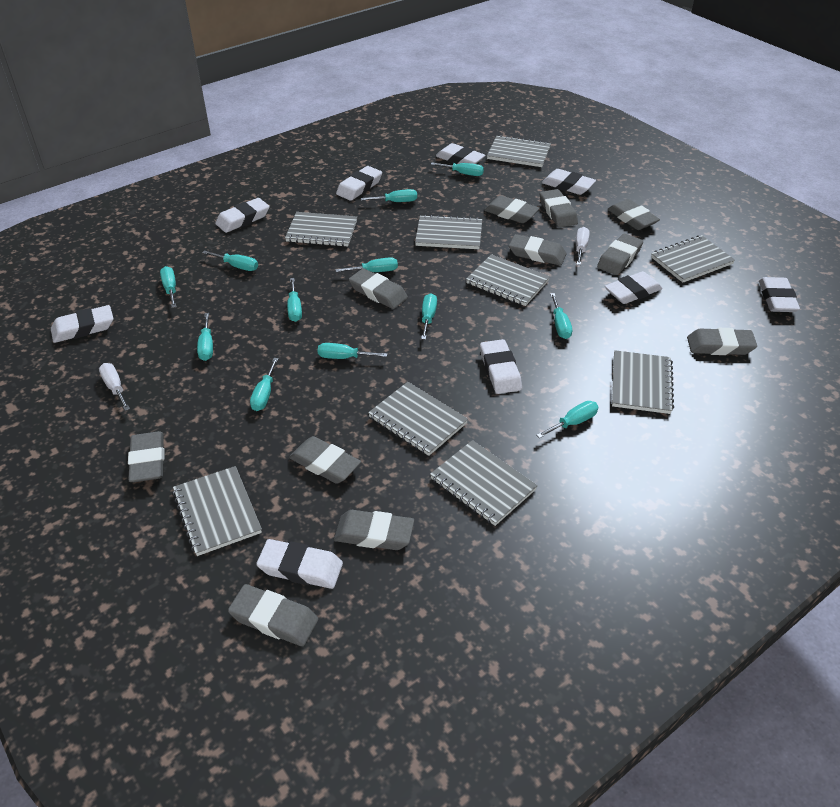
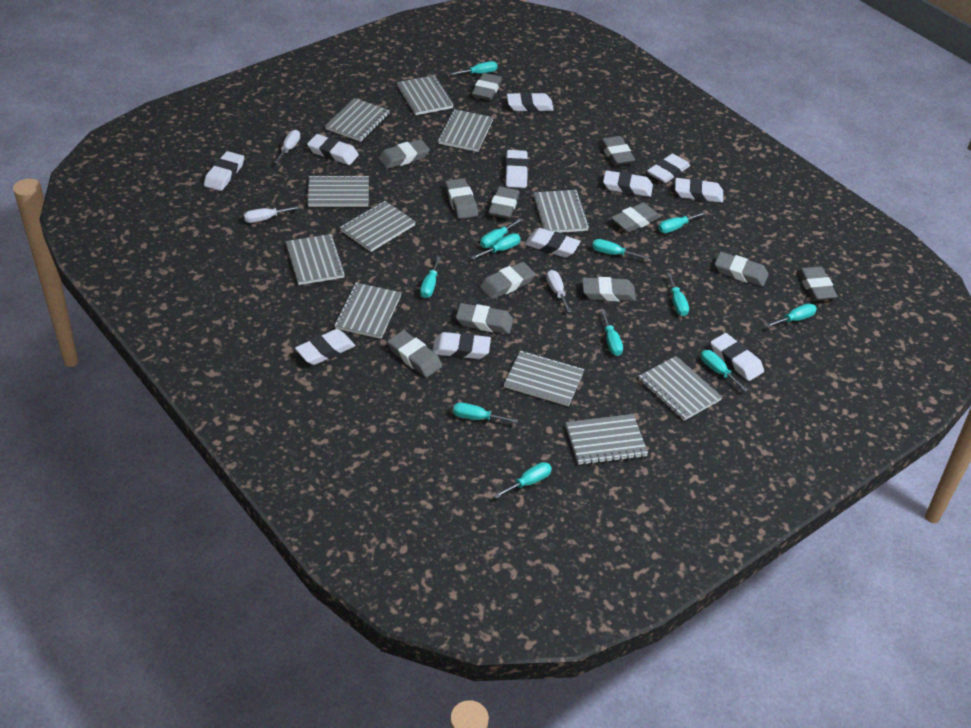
grey eraser: 11 -> 12
grey notebook: 9 -> 11
white eraser: 9 -> 11
white screwdriver: 2 -> 3

